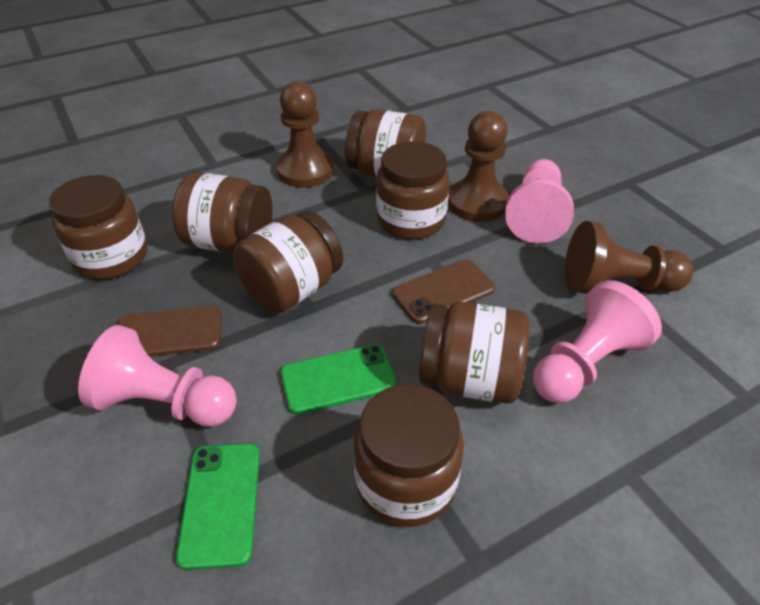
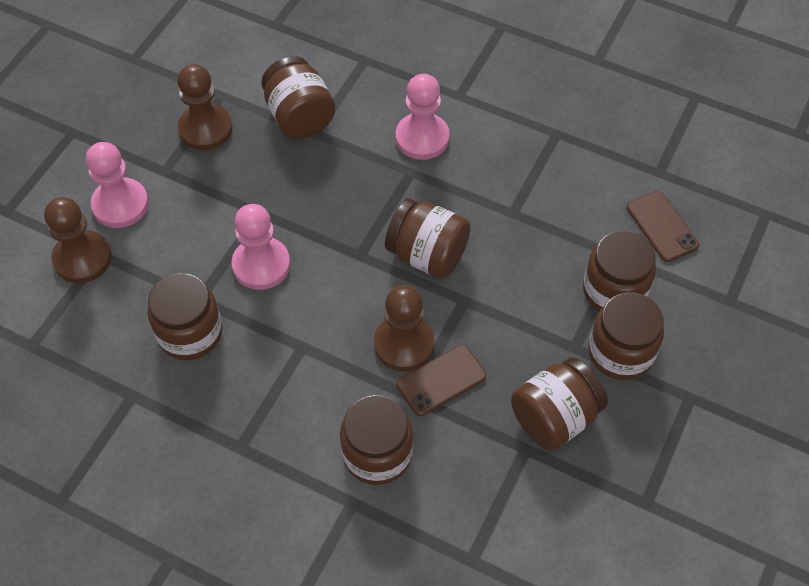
green phone: 2 -> 0

